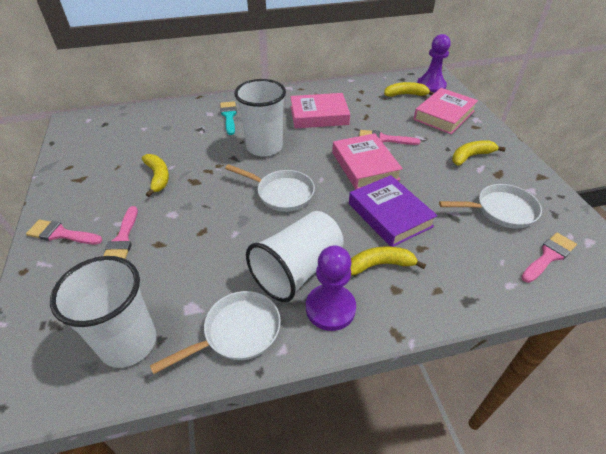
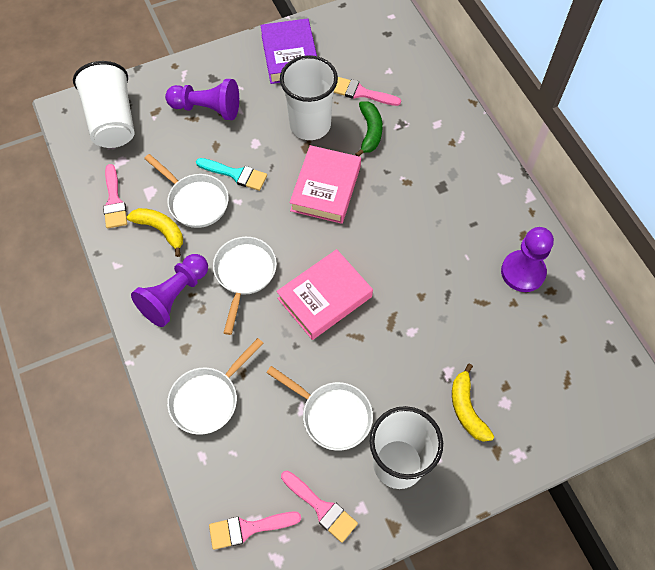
green banana: 0 -> 1
pink book: 3 -> 2
purple pawn: 2 -> 3
white pan: 3 -> 4
yellow banana: 4 -> 2

